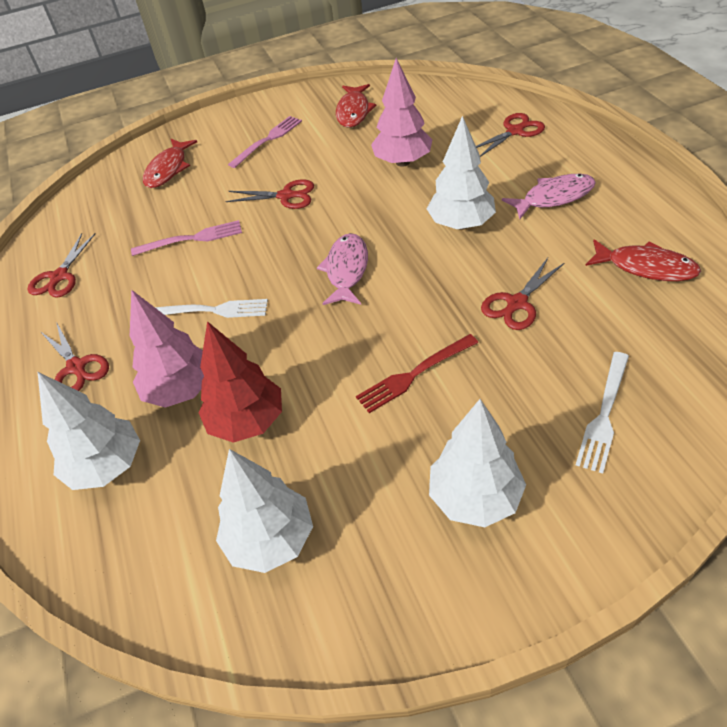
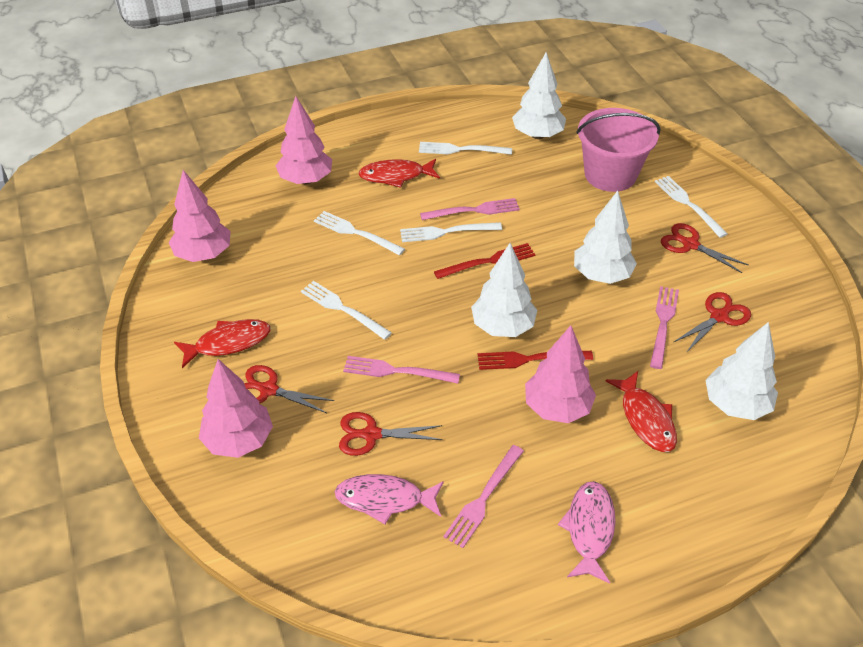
pink bucket: 0 -> 1
pink fork: 2 -> 4
pink tree: 2 -> 4
red fork: 1 -> 2
red scissors: 5 -> 4
red tree: 1 -> 0
white fork: 2 -> 5

